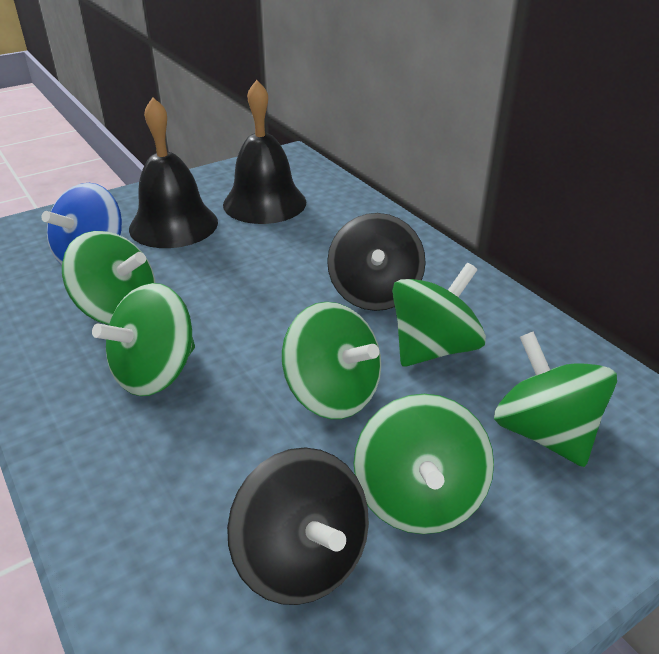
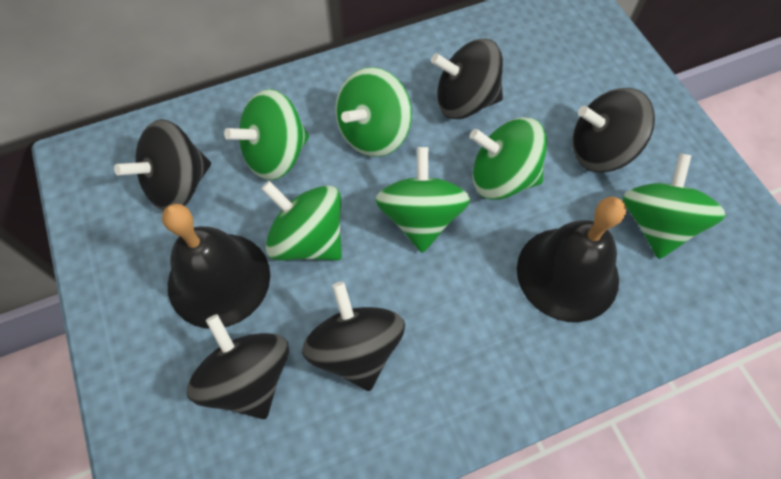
black spinning top: 2 -> 5
blue spinning top: 1 -> 0

